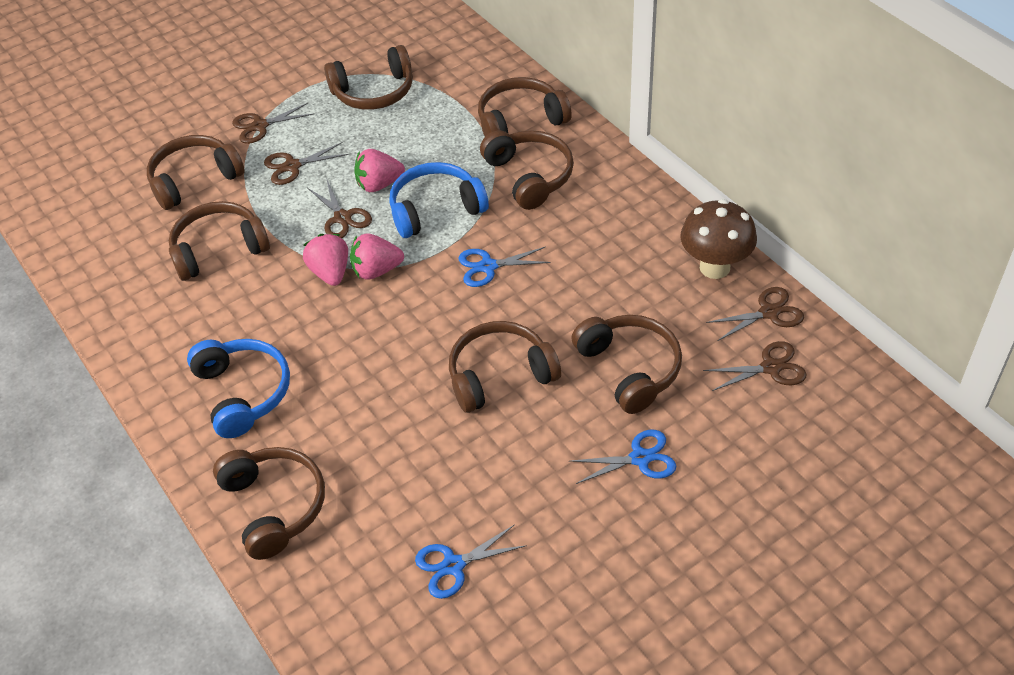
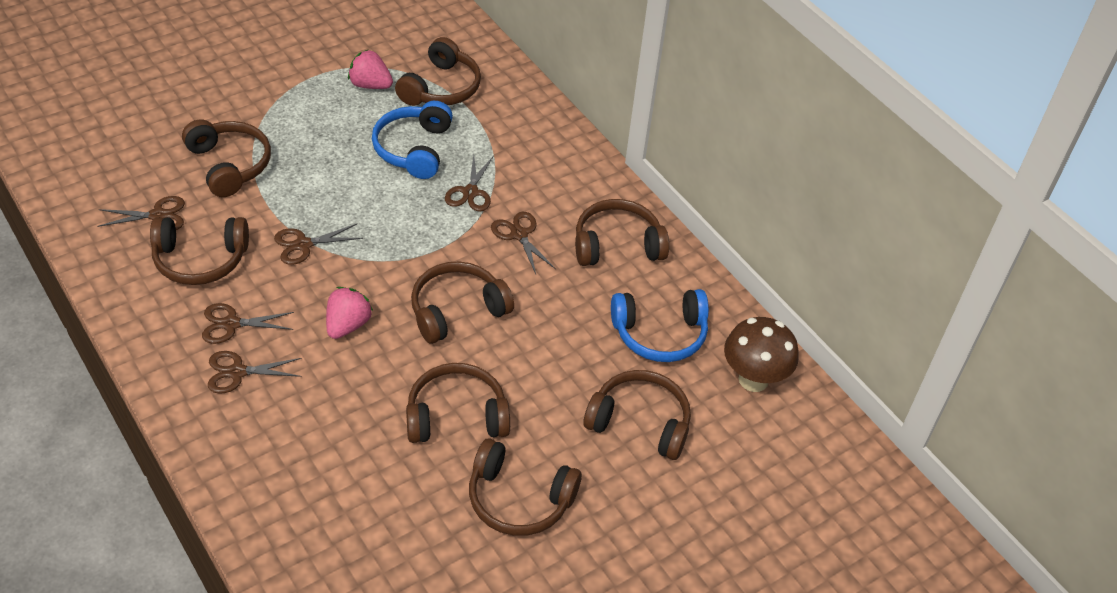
blue scissors: 3 -> 0
brown scissors: 5 -> 6
pink strawberry: 3 -> 2

